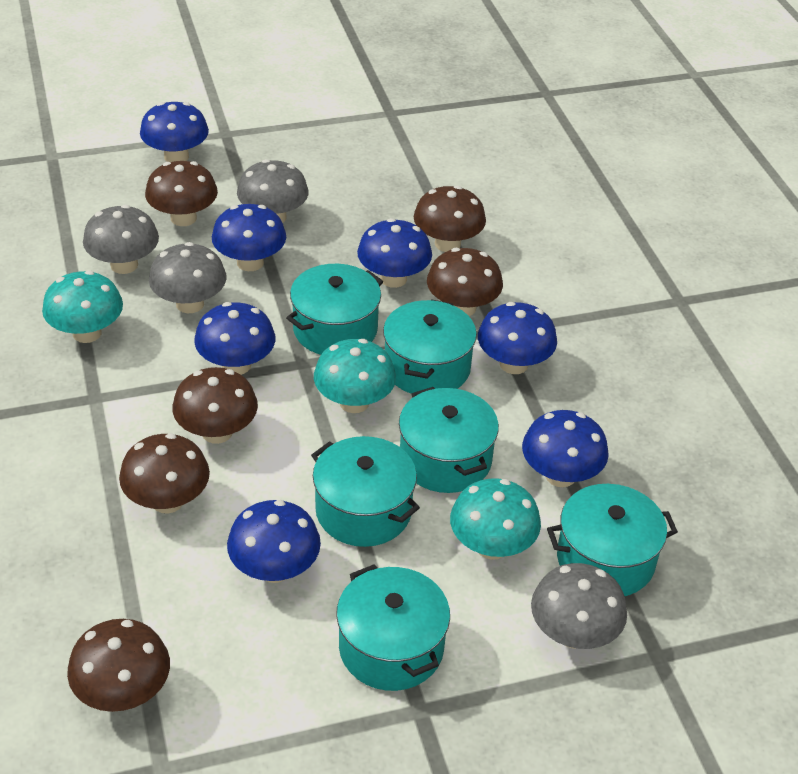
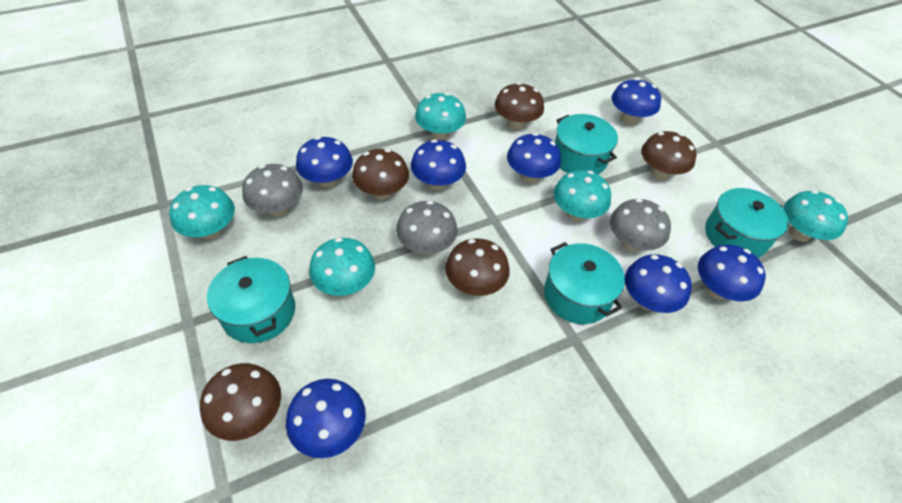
brown mushroom: 6 -> 5
grey mushroom: 4 -> 3
turquoise mushroom: 3 -> 5
turquoise pot: 6 -> 4

